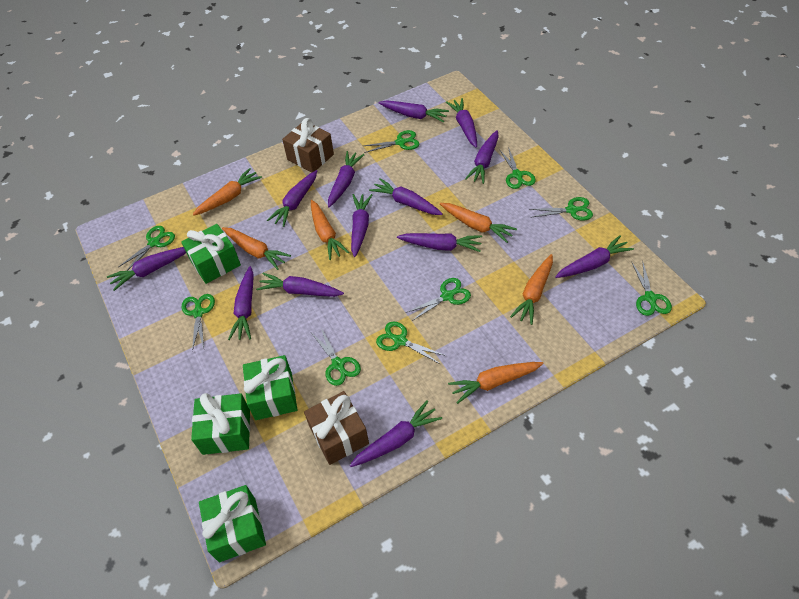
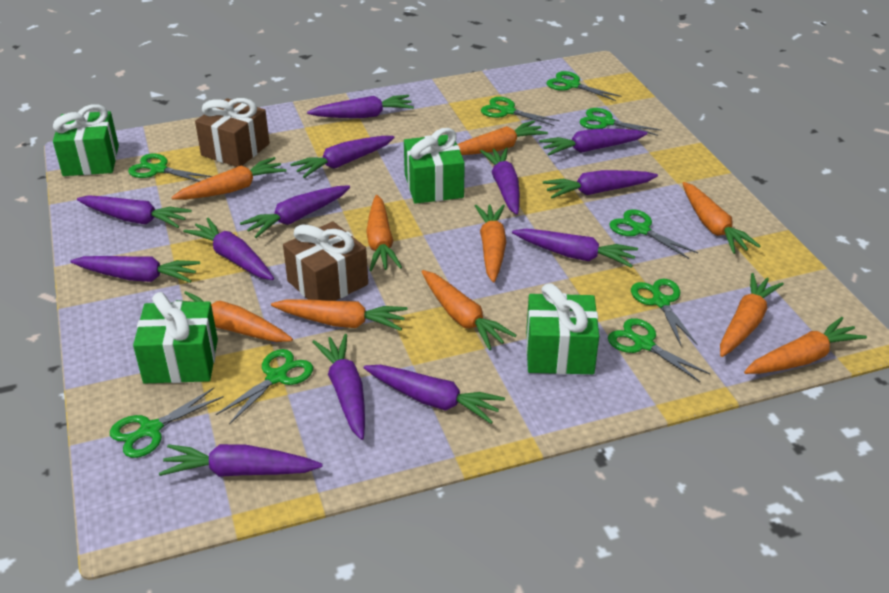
orange carrot: 6 -> 10

